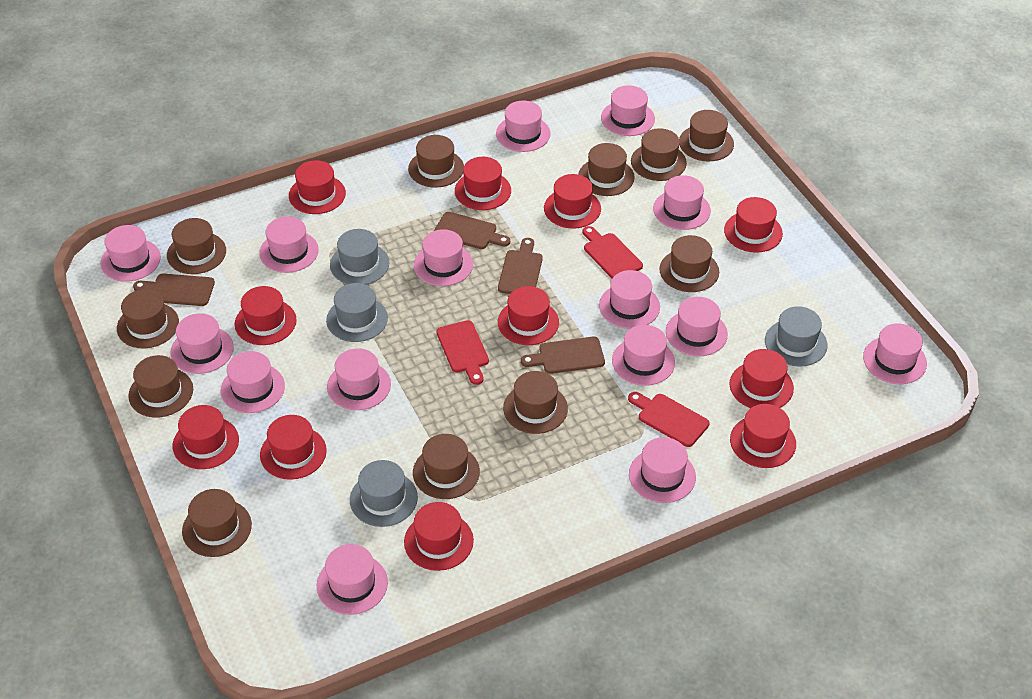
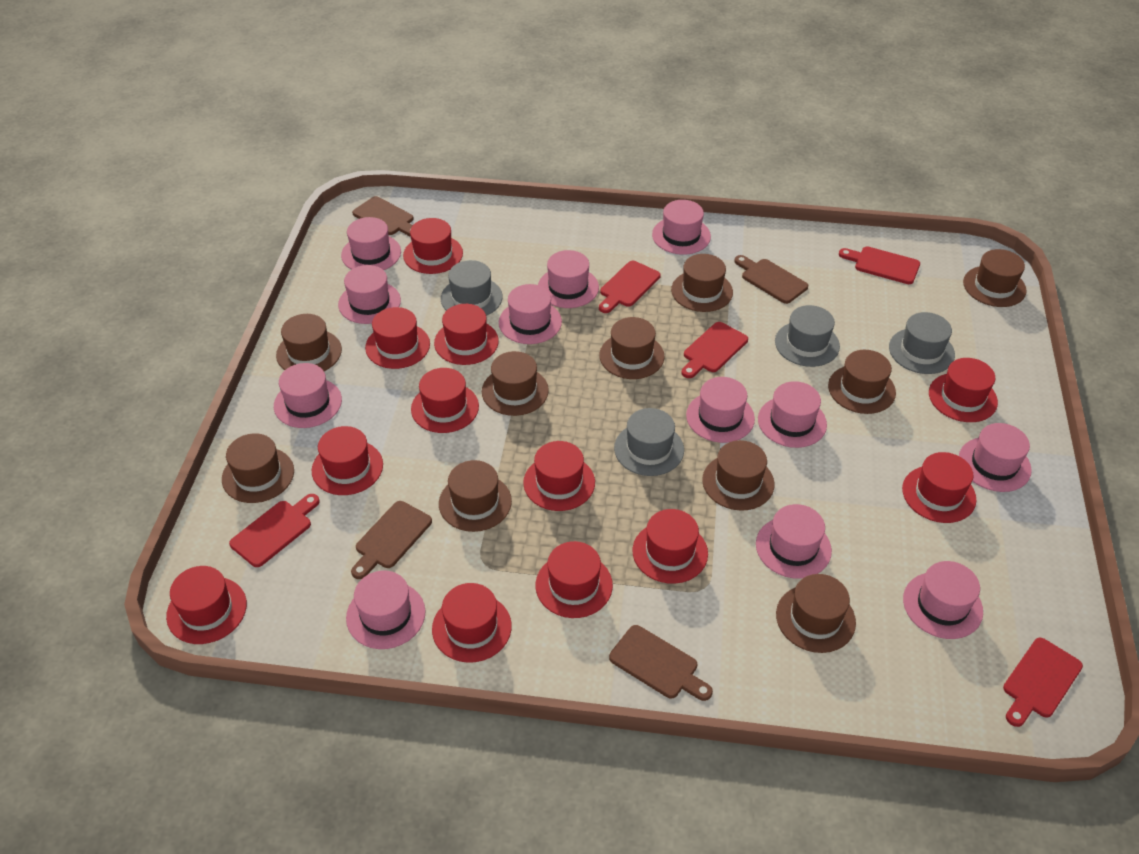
brown hat: 11 -> 10
pink hat: 15 -> 12
red cutting board: 3 -> 5
red hat: 11 -> 12

